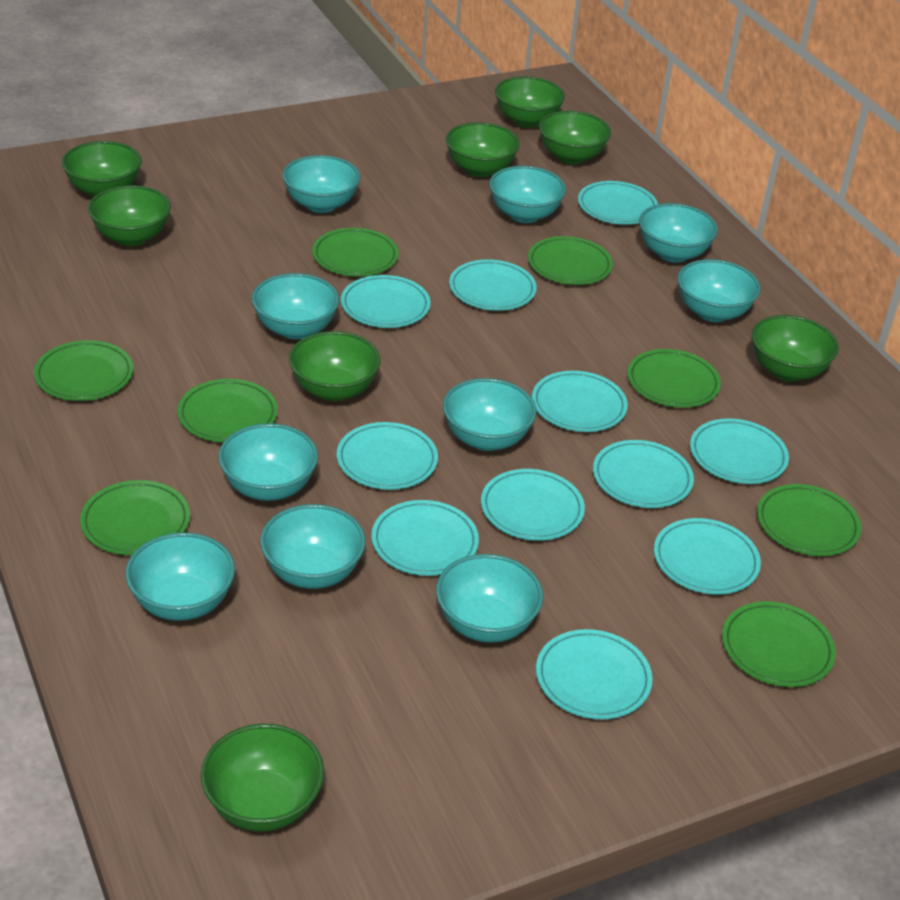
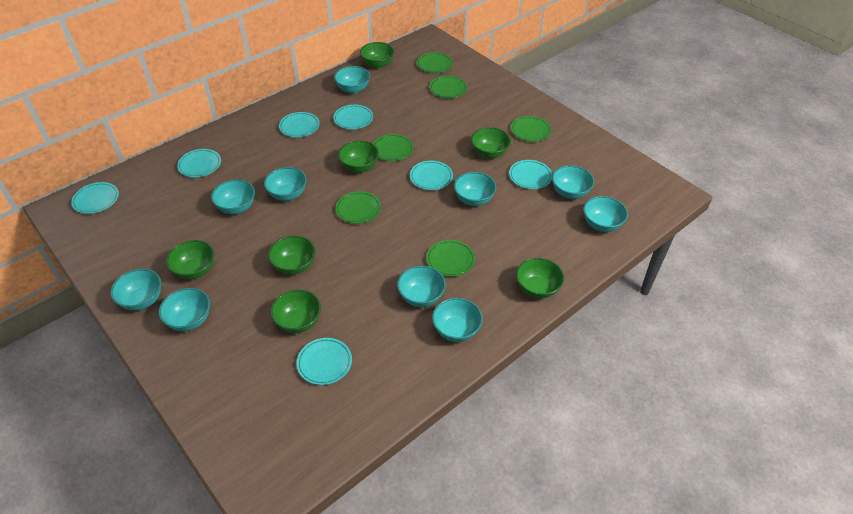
green bowl: 8 -> 7
green plate: 8 -> 6
turquoise plate: 11 -> 7

